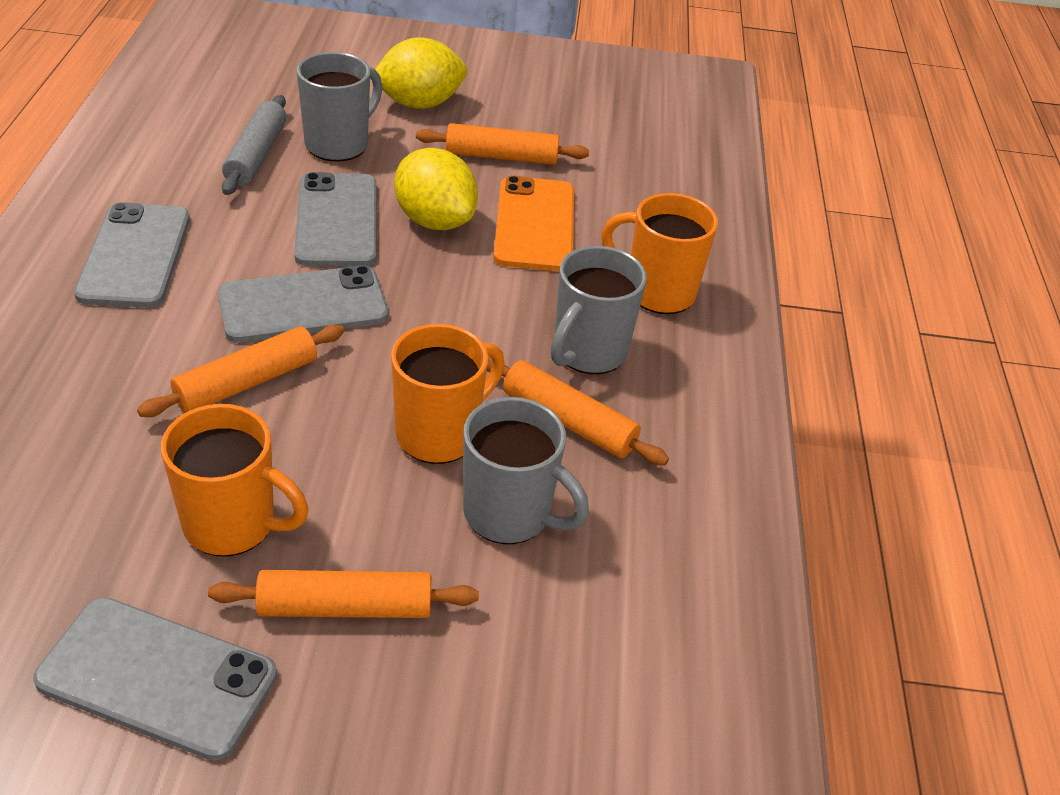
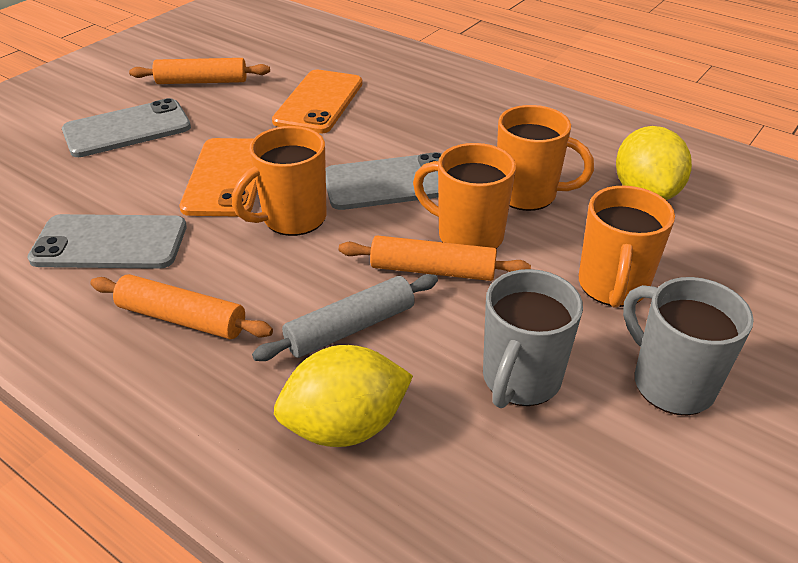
grey mug: 3 -> 2
grey phone: 4 -> 3
orange mug: 3 -> 4
orange phone: 1 -> 2
orange rolling pin: 4 -> 3

